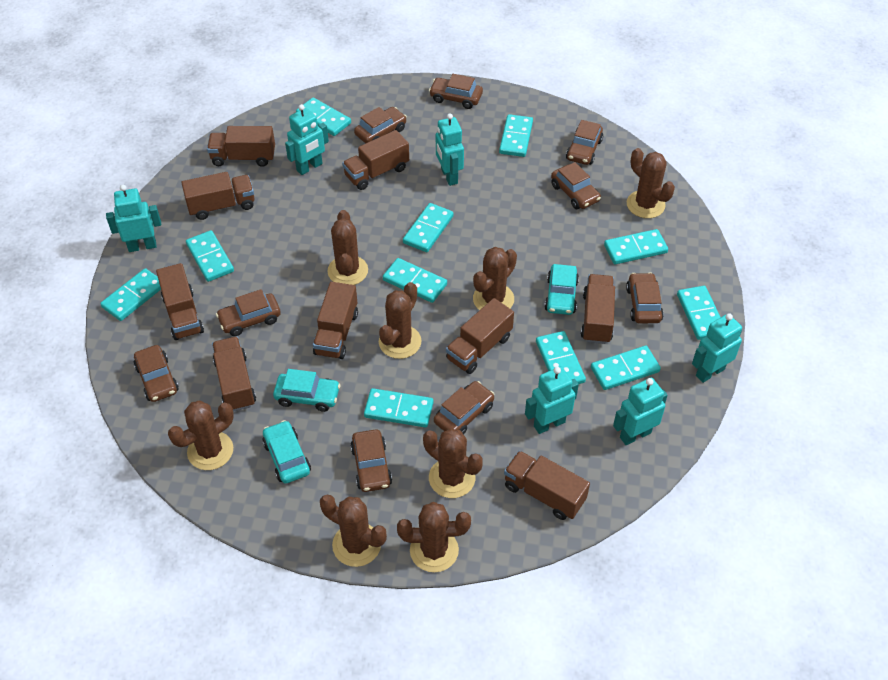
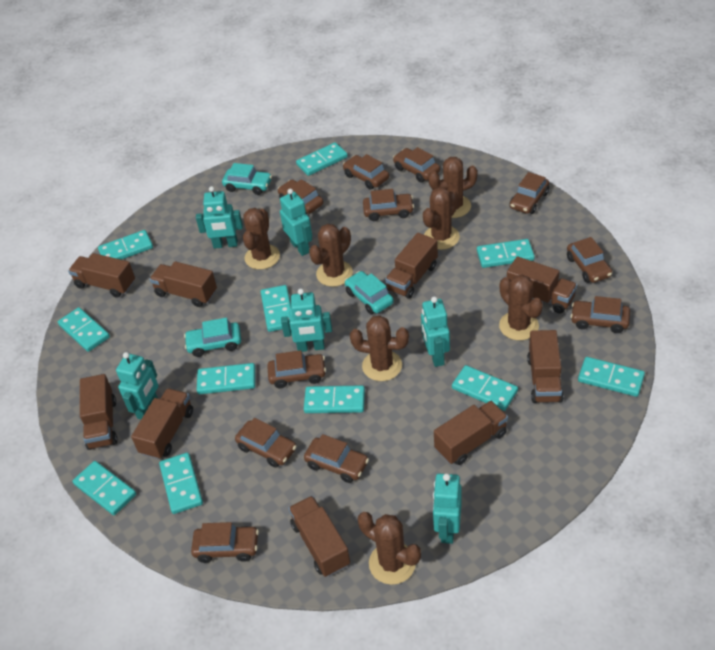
brown cactus: 8 -> 7
brown car: 9 -> 11

